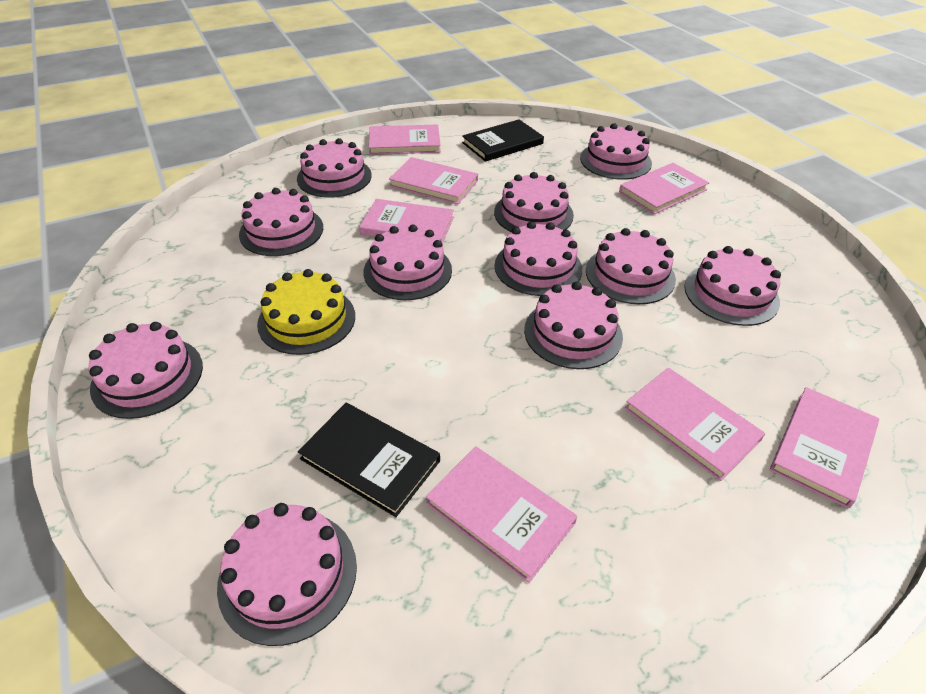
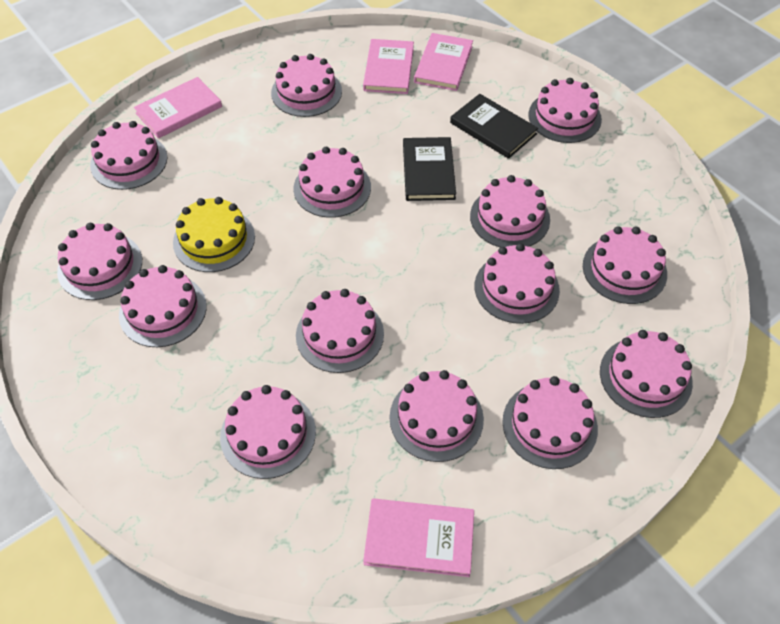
pink book: 7 -> 4
pink cake: 11 -> 14

